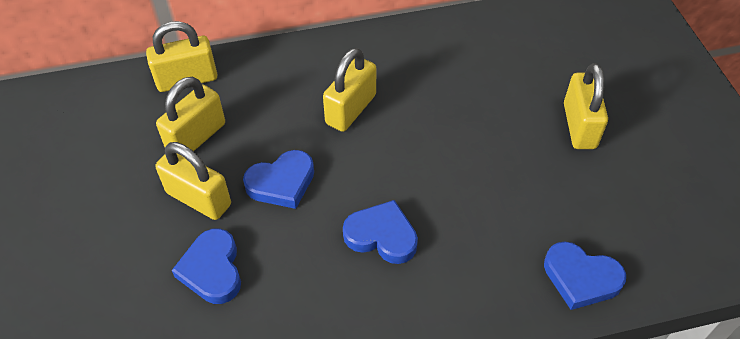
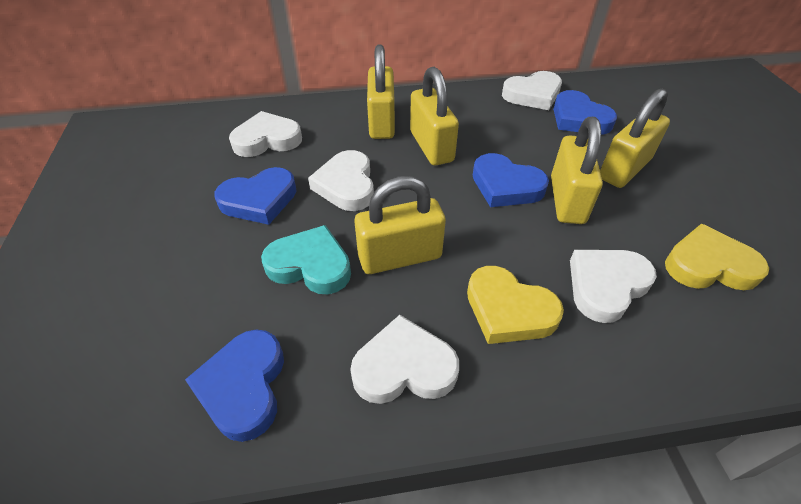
turquoise heart: 0 -> 1
white heart: 0 -> 5
yellow heart: 0 -> 2

